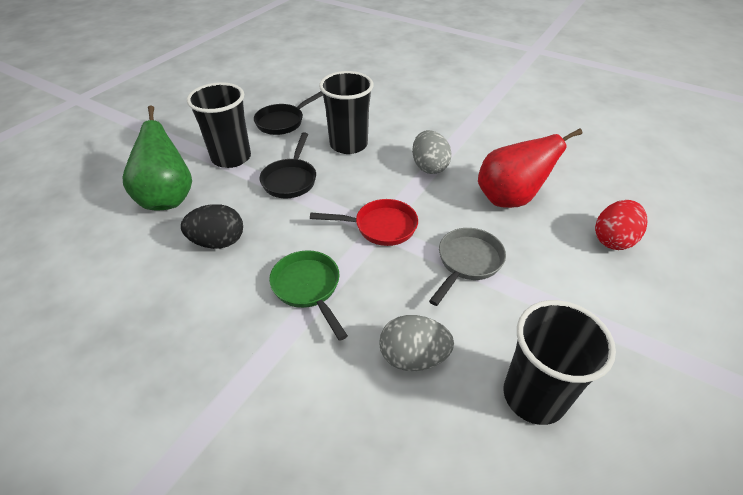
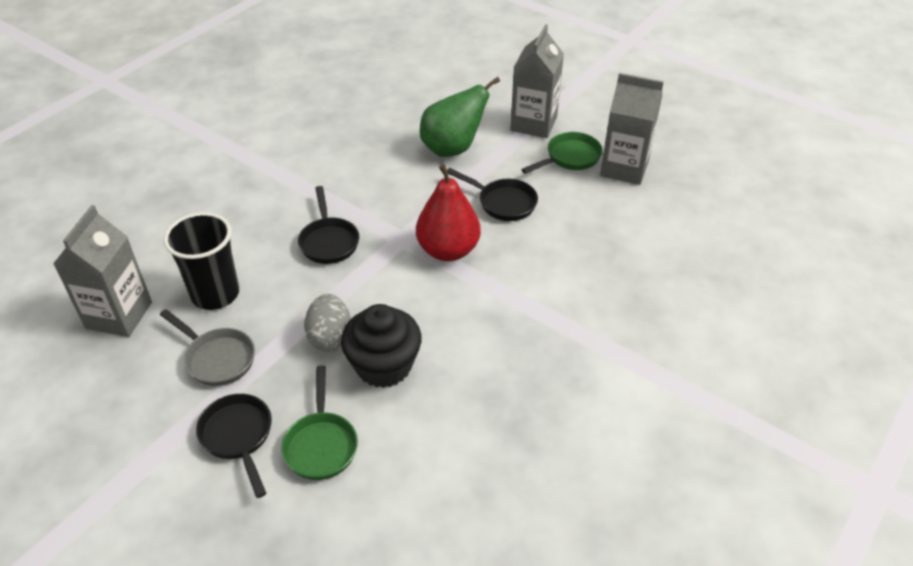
black cup: 3 -> 1
black cupcake: 0 -> 1
black egg: 1 -> 0
black pan: 2 -> 3
green pan: 1 -> 2
grey carton: 0 -> 3
grey egg: 2 -> 1
red egg: 1 -> 0
red pan: 1 -> 0

